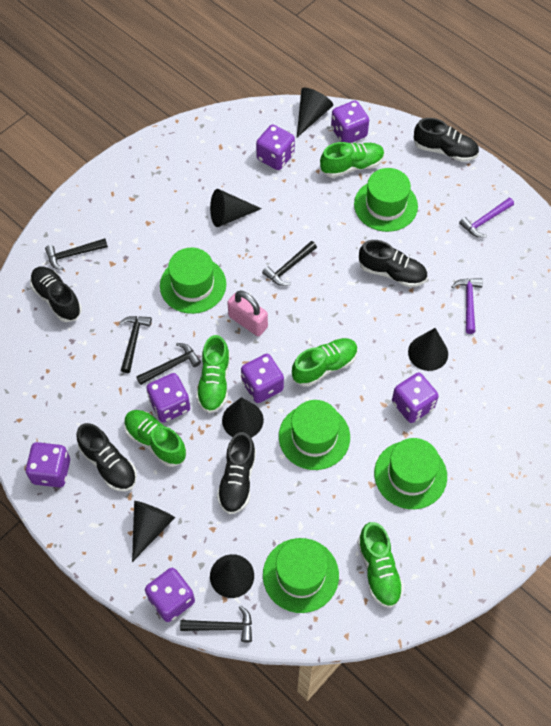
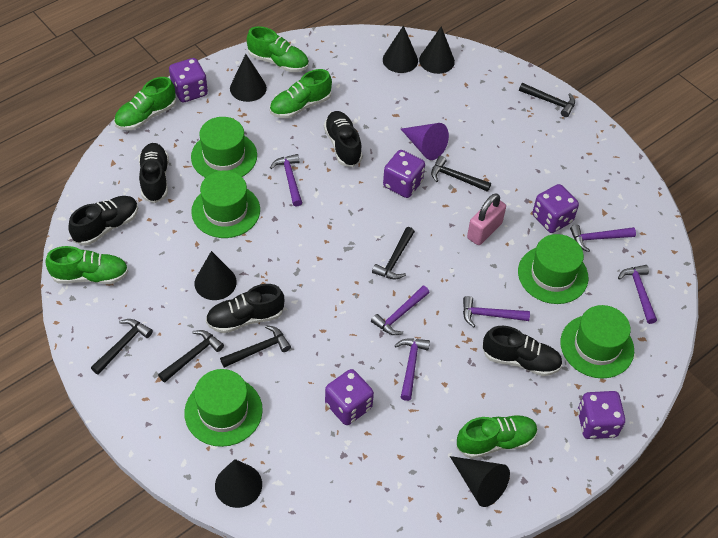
black hammer: 5 -> 6
purple cone: 0 -> 1
purple dice: 7 -> 5
purple hammer: 2 -> 6

